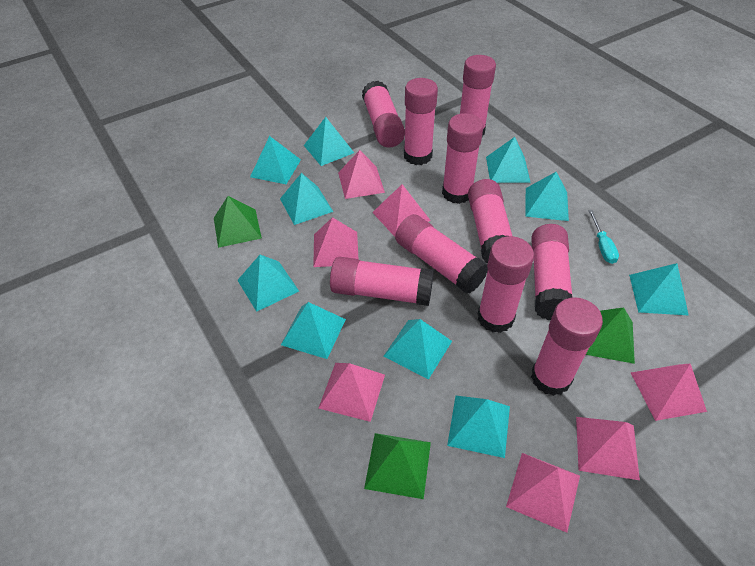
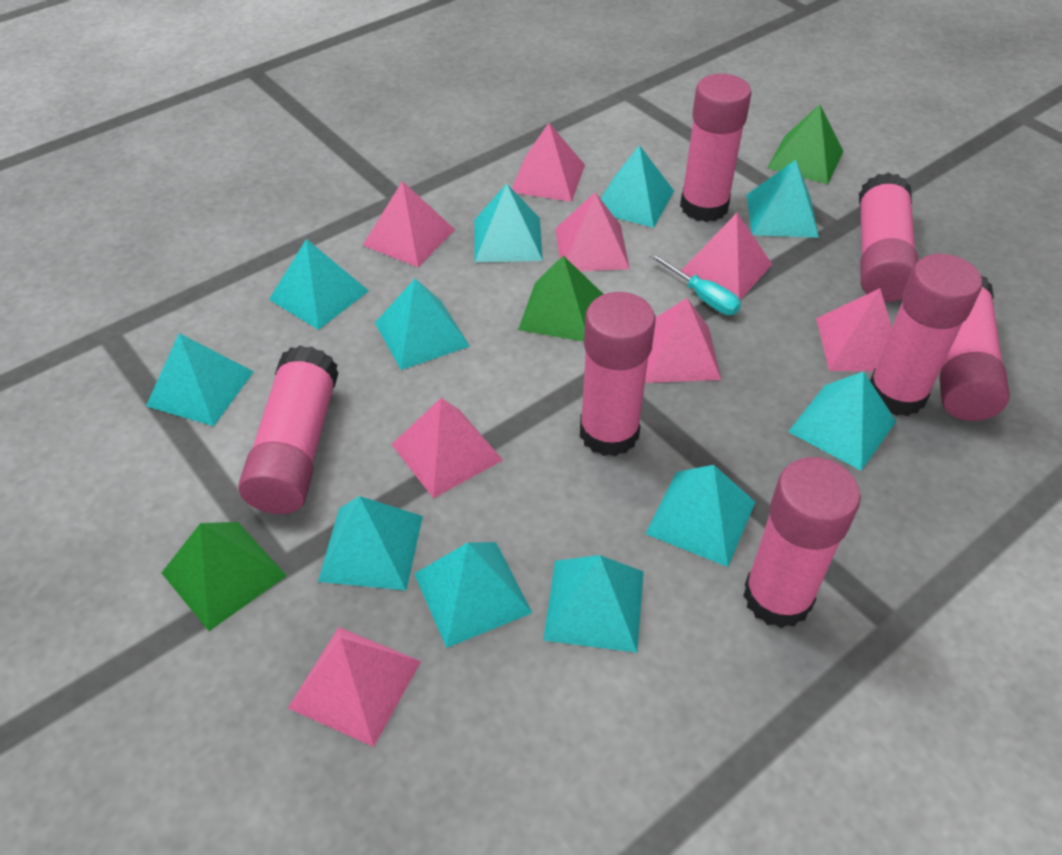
pink glue stick: 10 -> 7
pink pyramid: 7 -> 8
turquoise pyramid: 10 -> 11

